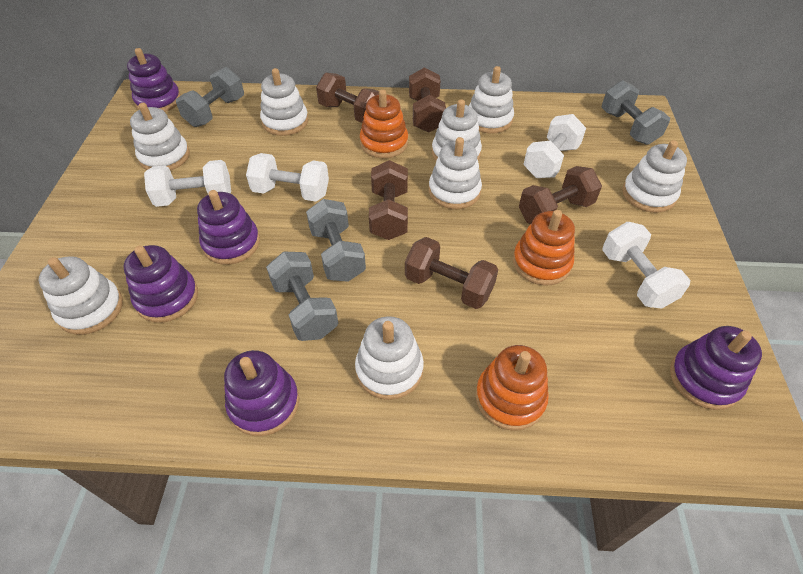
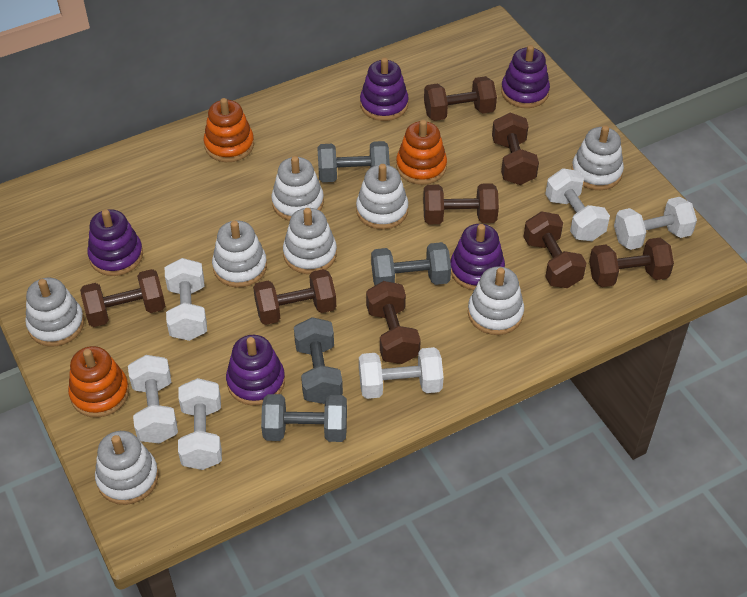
brown dumbbell: 5 -> 8
white dumbbell: 4 -> 6

